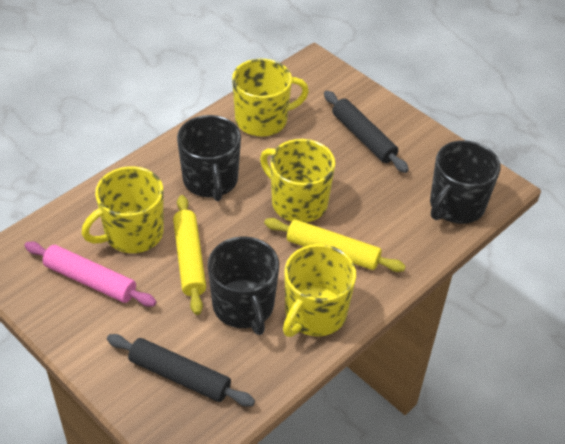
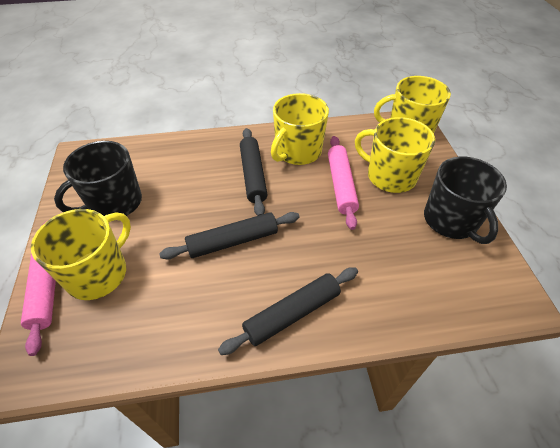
black mug: 3 -> 2
black rolling pin: 2 -> 3
pink rolling pin: 1 -> 2
yellow rolling pin: 2 -> 0

